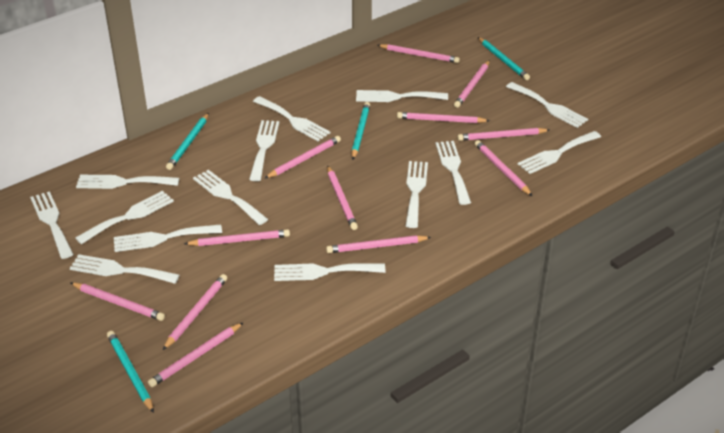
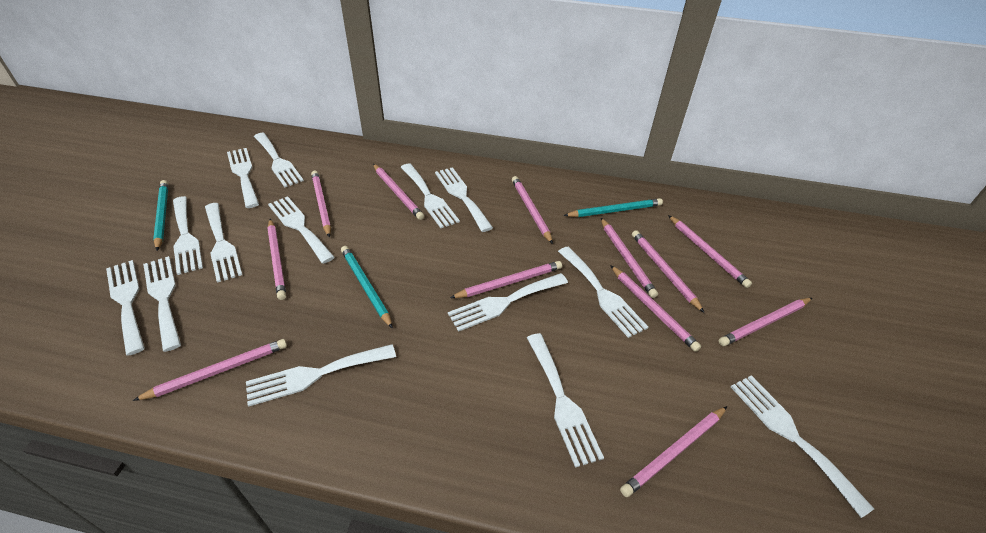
turquoise pencil: 4 -> 3

